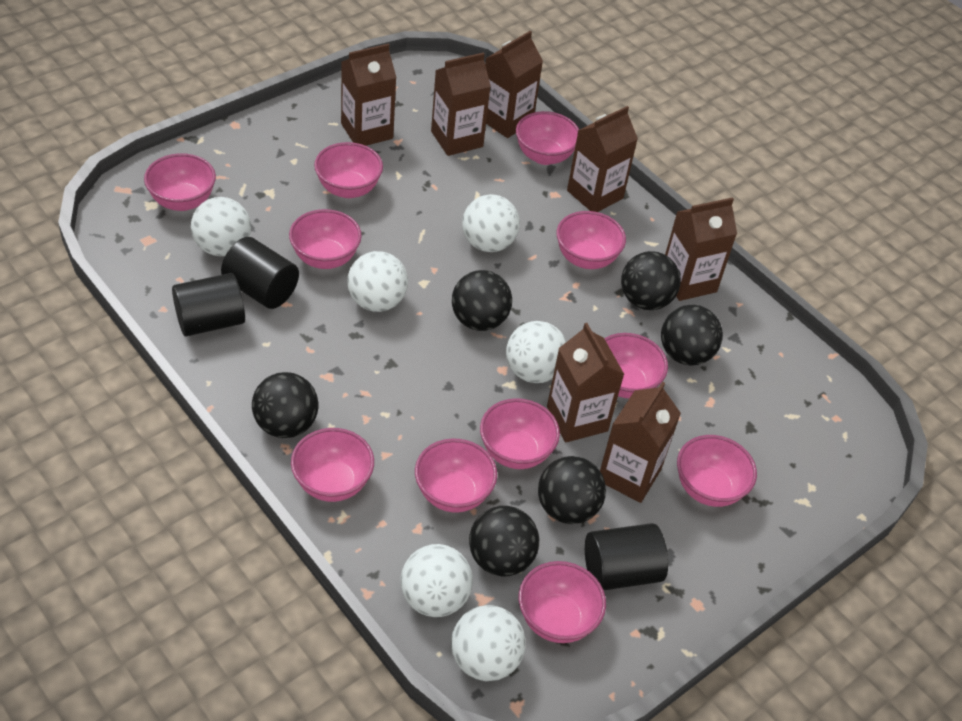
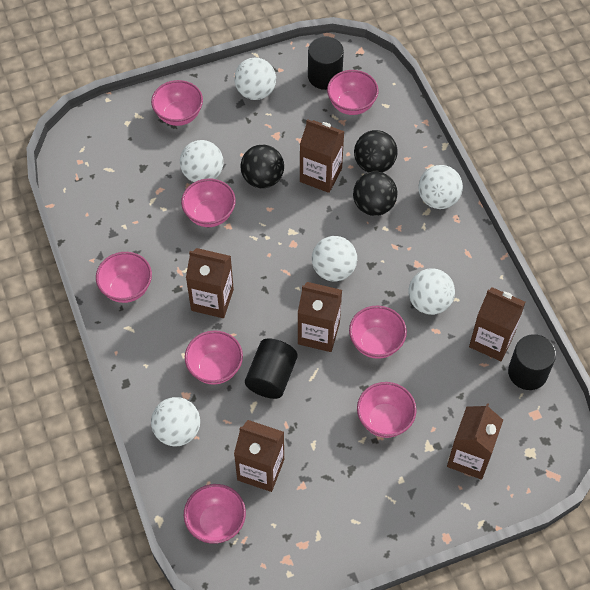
black ball: 6 -> 3
brown carton: 7 -> 6
pink bowl: 11 -> 8

